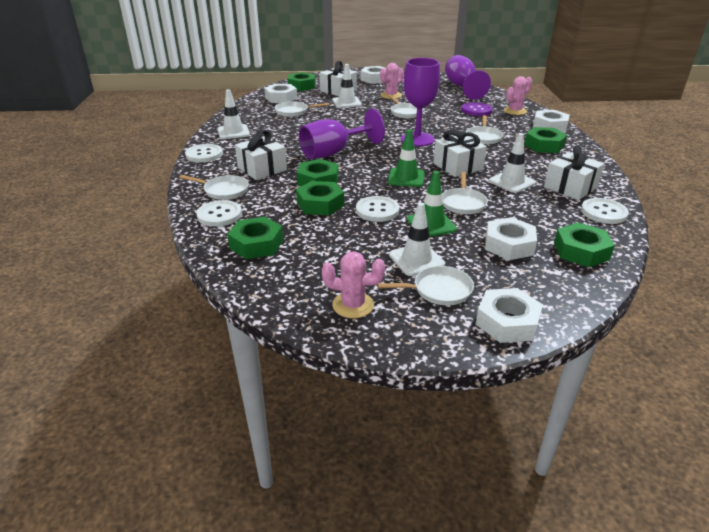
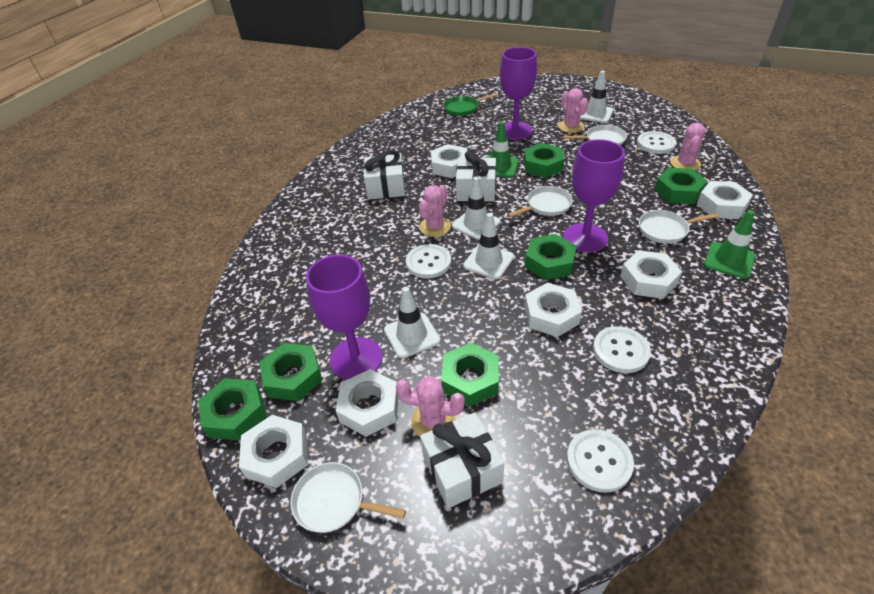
green pan: 0 -> 1
pink cactus: 3 -> 4
purple button: 1 -> 0
white gift: 4 -> 3
white nut: 5 -> 6
white pan: 6 -> 4

